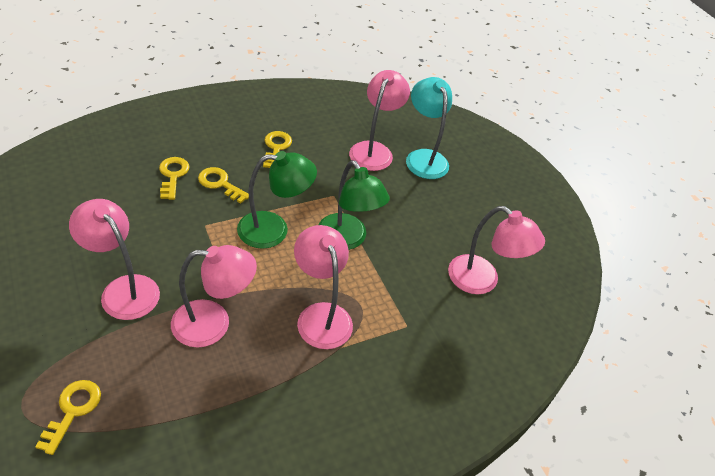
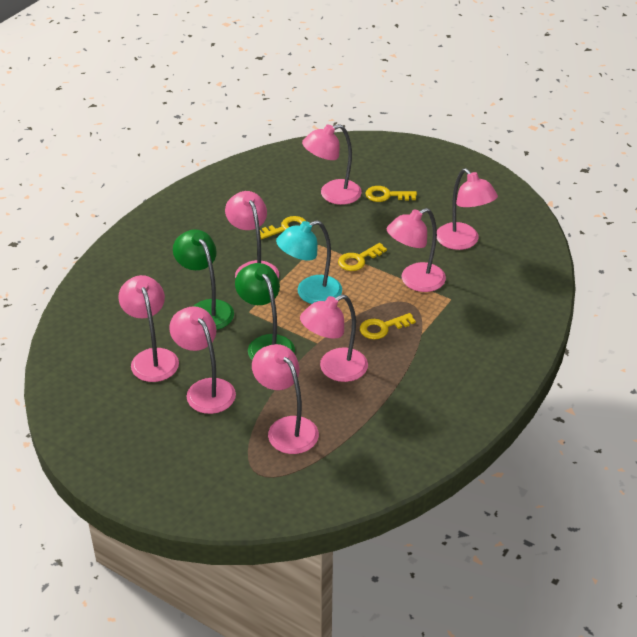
pink lamp: 5 -> 8

